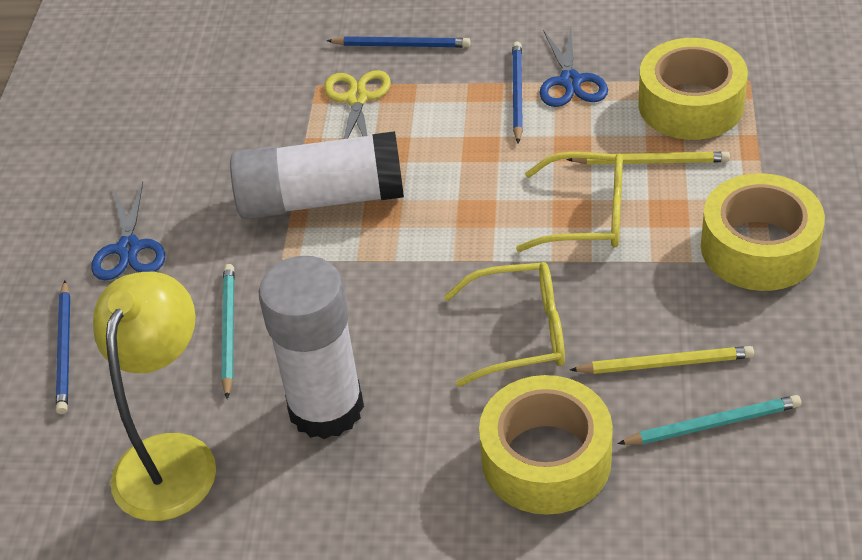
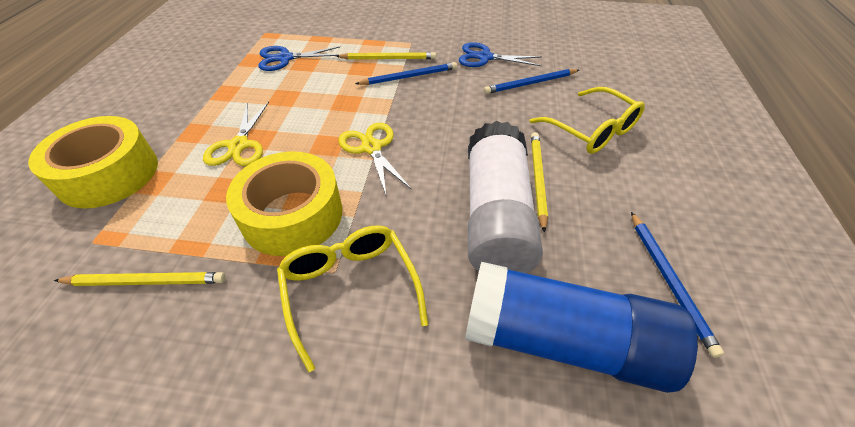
blue glue stick: 0 -> 1
turquoise pencil: 2 -> 0
white glue stick: 2 -> 1
yellow lamp: 1 -> 0
yellow pencil: 2 -> 3
yellow scissors: 1 -> 2
yellow tape: 3 -> 2

